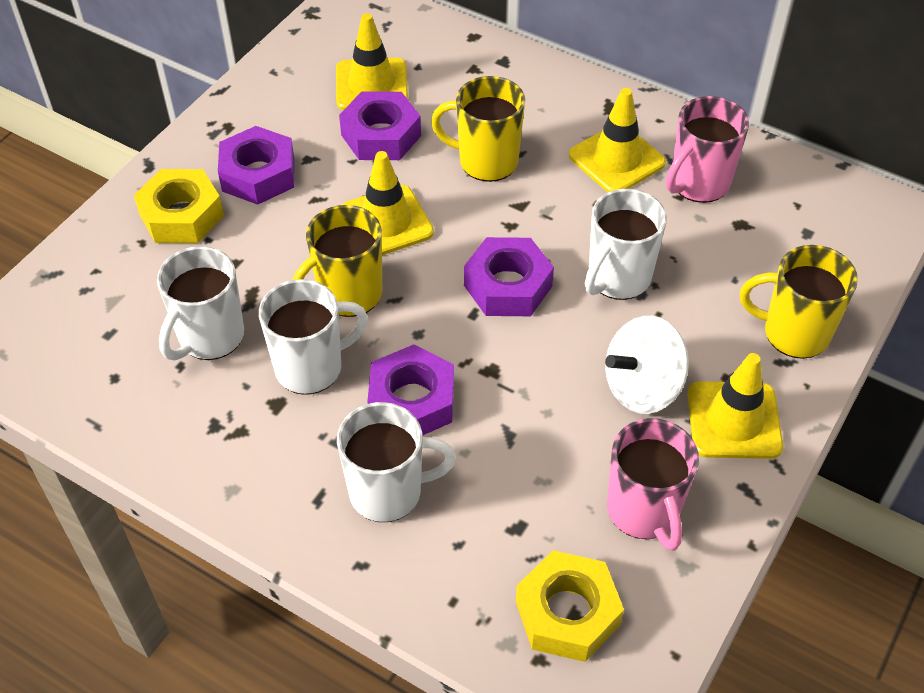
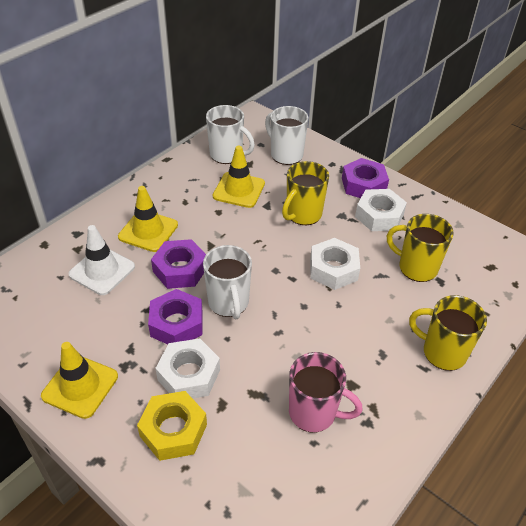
pink mug: 2 -> 1
purple nut: 4 -> 3
white mug: 4 -> 3
white nut: 0 -> 3
white spinning top: 1 -> 0
white traffic cone: 0 -> 1
yellow nut: 2 -> 1
yellow traffic cone: 4 -> 3

